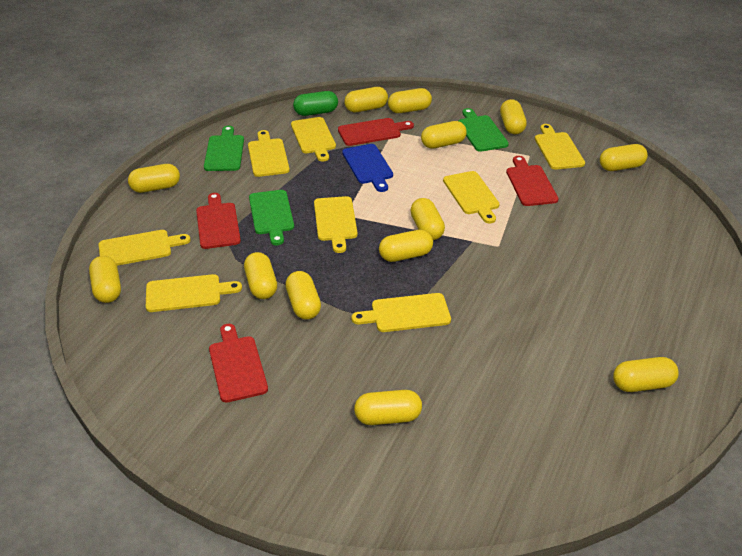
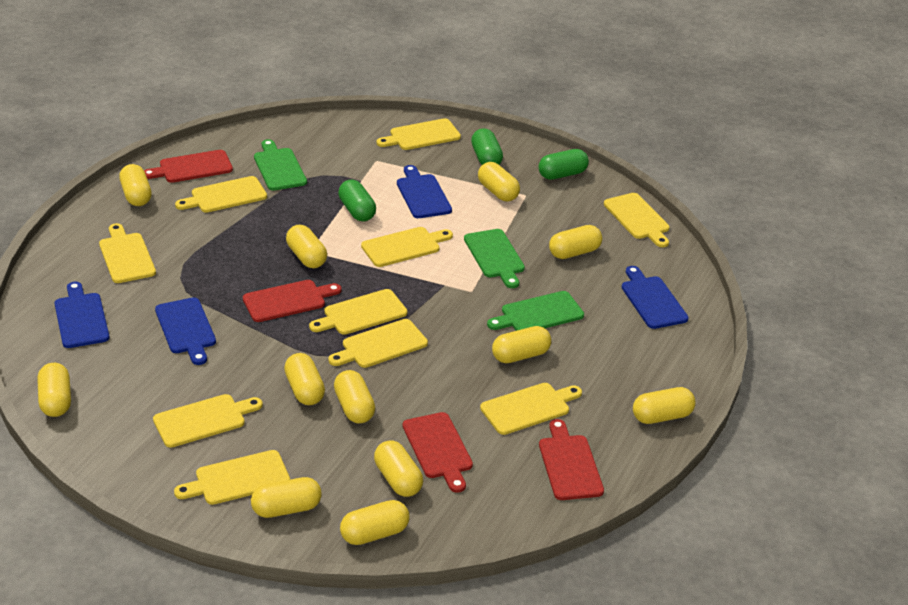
blue cutting board: 1 -> 4
green capsule: 1 -> 3
yellow capsule: 13 -> 12
yellow cutting board: 8 -> 10

